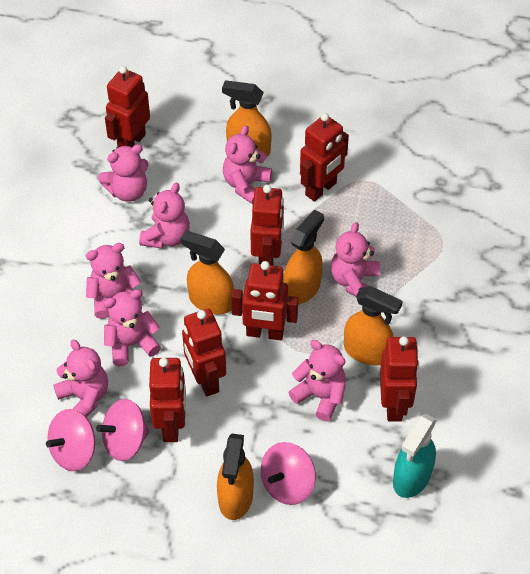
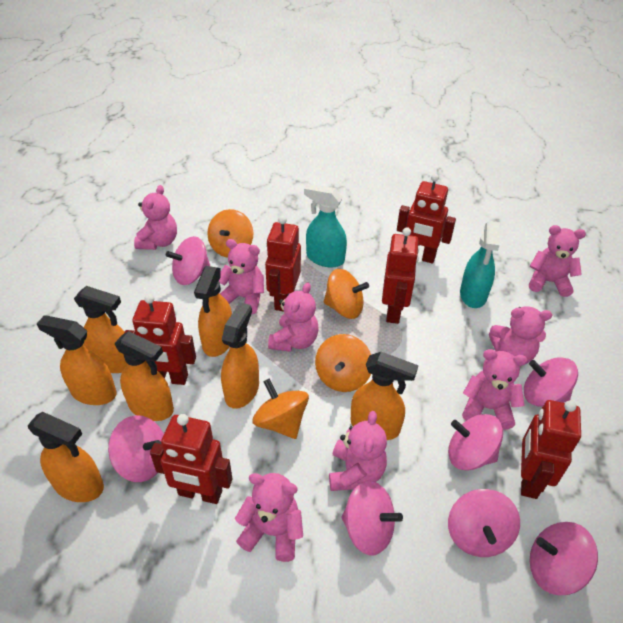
orange spinning top: 0 -> 4
orange spray bottle: 5 -> 7
pink spinning top: 3 -> 7
red robot: 7 -> 6
turquoise spray bottle: 1 -> 2

